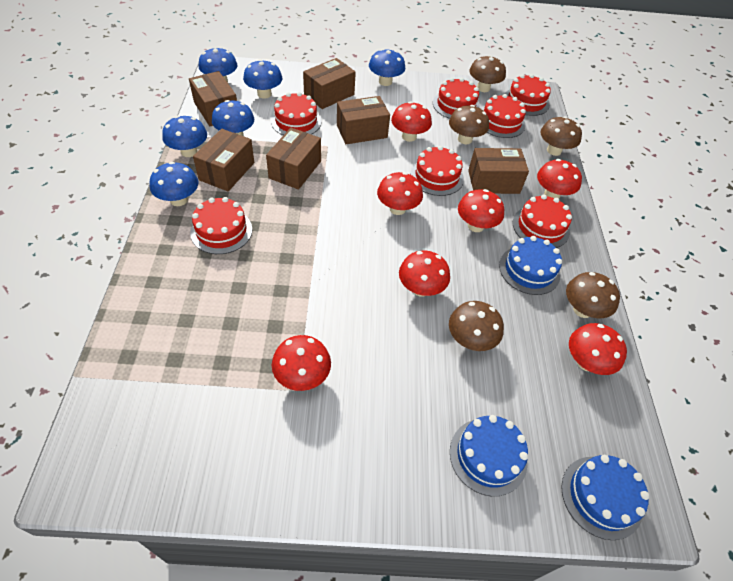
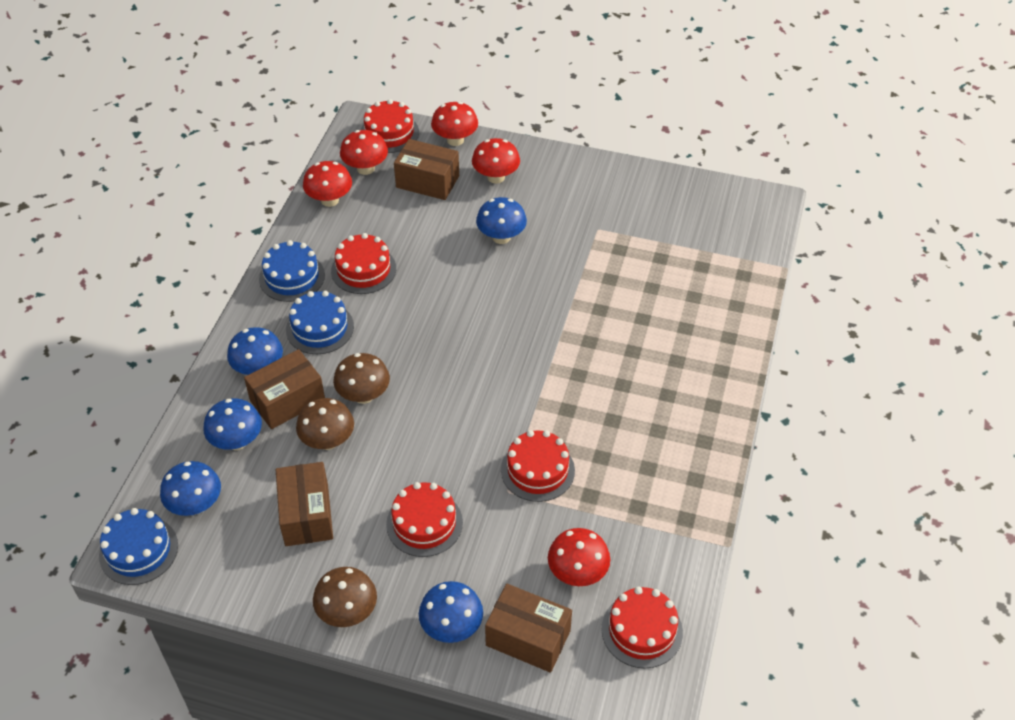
blue mushroom: 6 -> 5
brown box: 6 -> 4
brown mushroom: 5 -> 3
red cake: 7 -> 5
red mushroom: 7 -> 5

